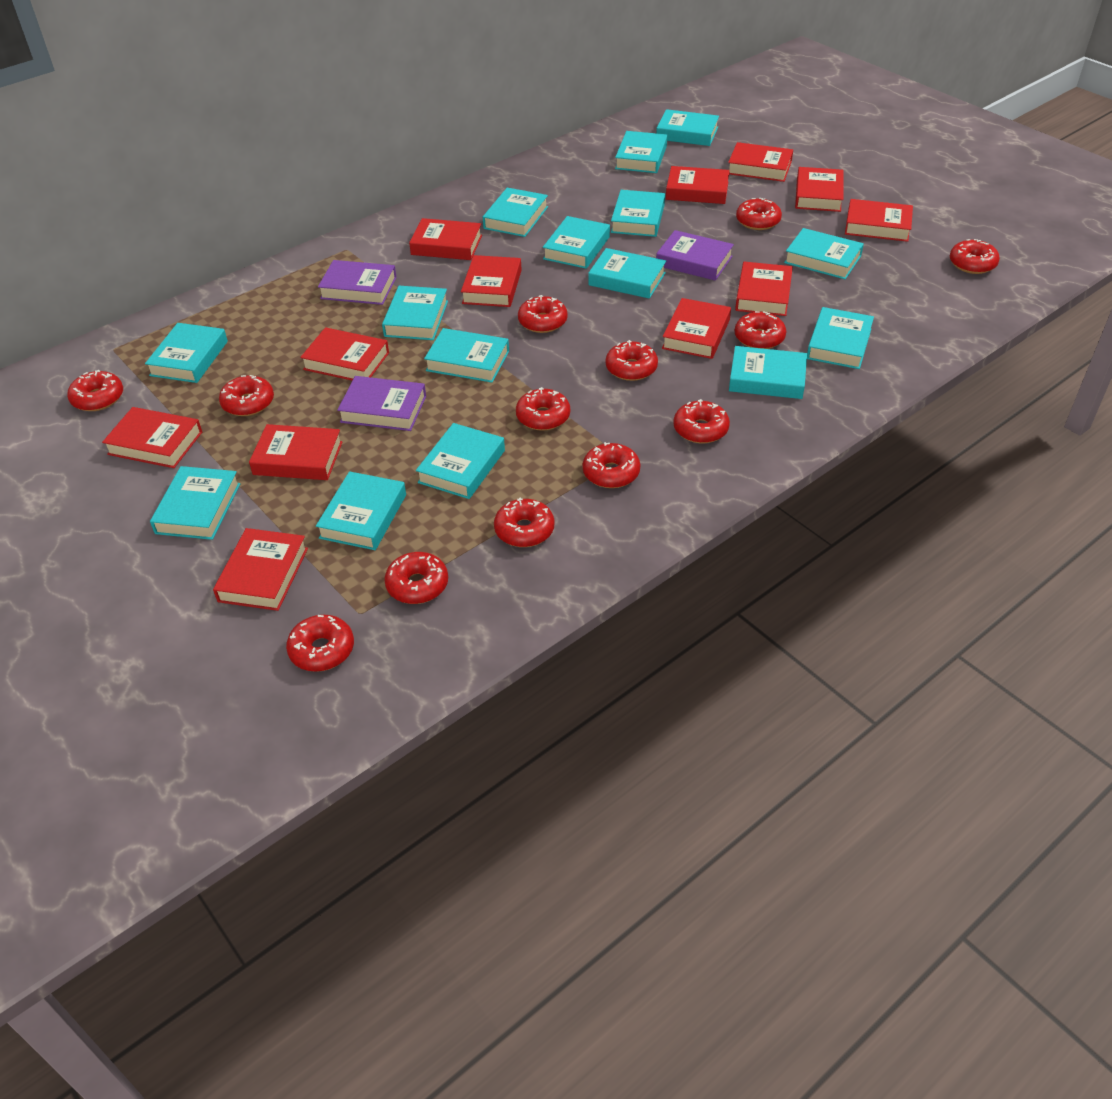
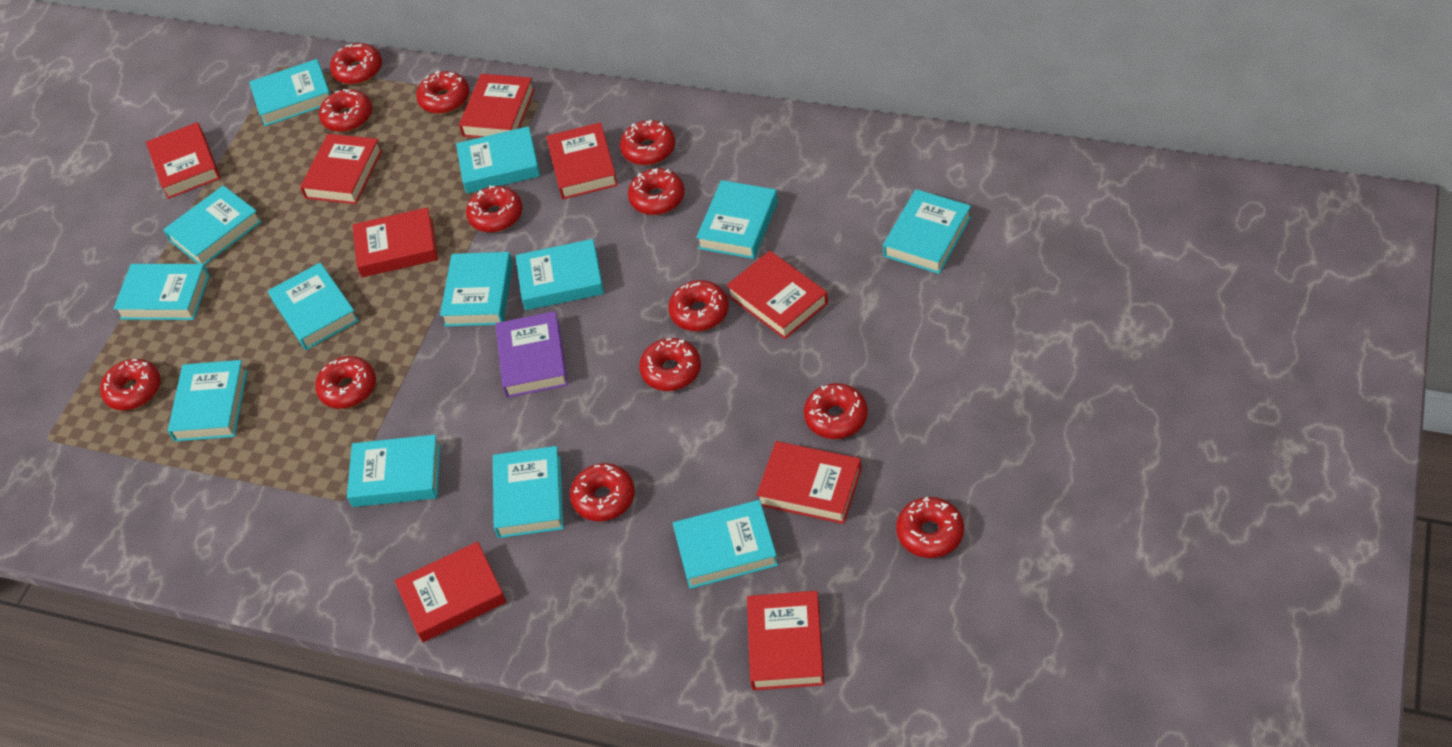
purple book: 3 -> 1
red book: 12 -> 9
turquoise book: 15 -> 13

